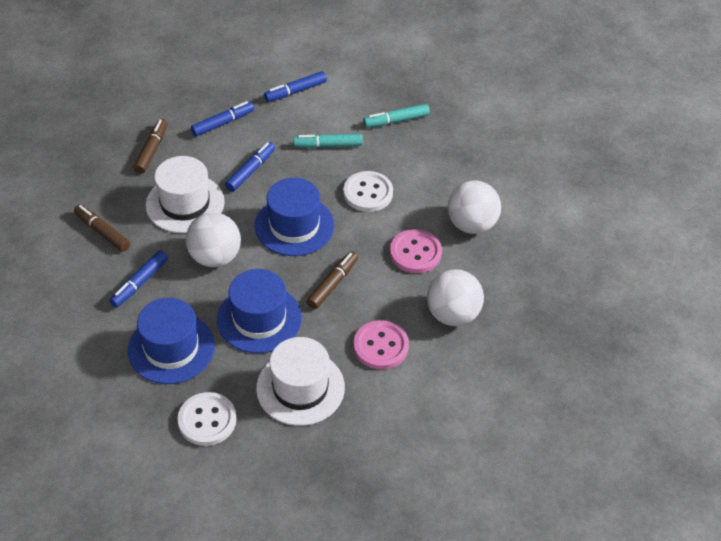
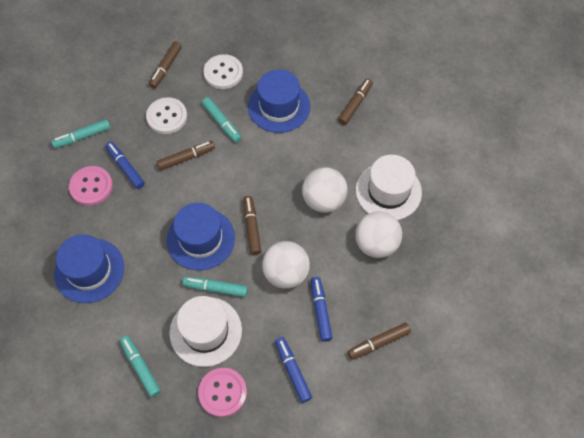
blue marker: 4 -> 3
brown marker: 3 -> 5
turquoise marker: 2 -> 4

